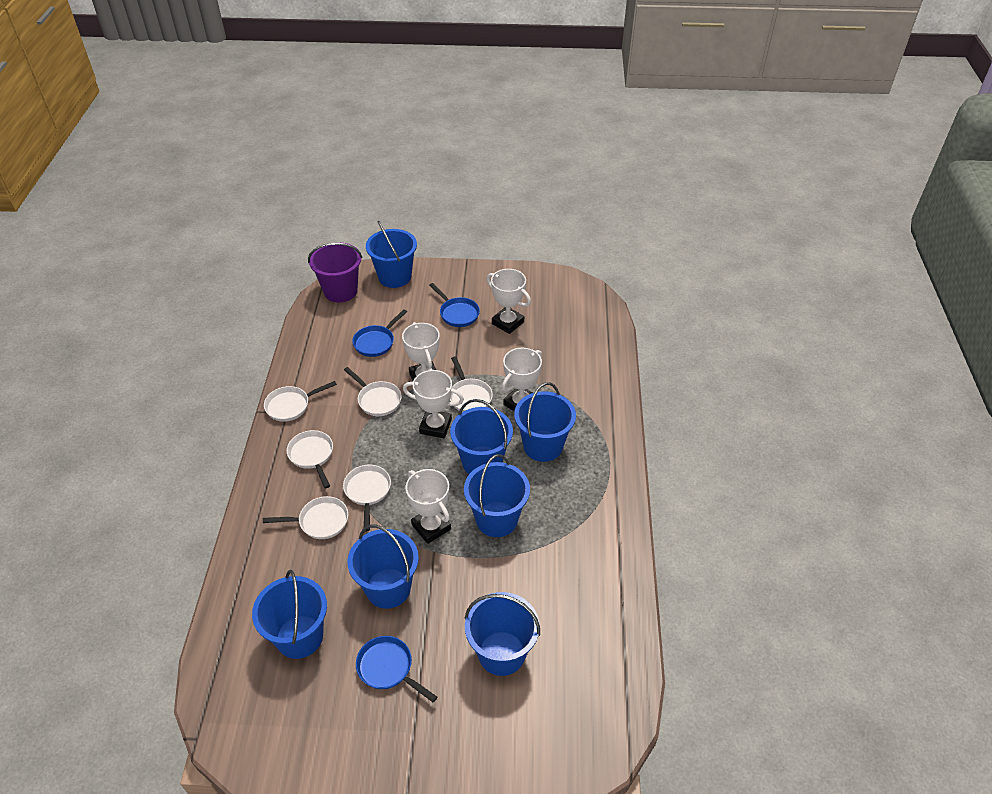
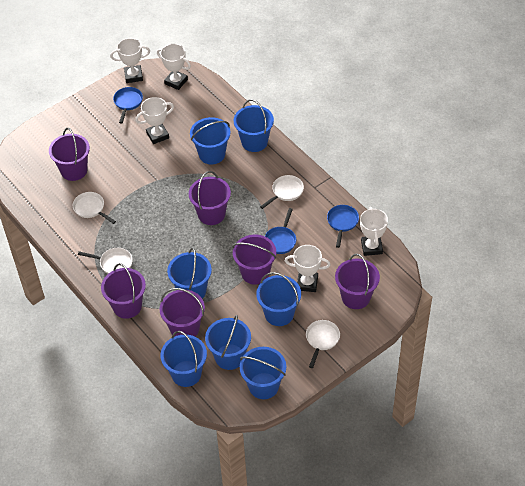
purple bucket: 1 -> 6
white pan: 6 -> 4

